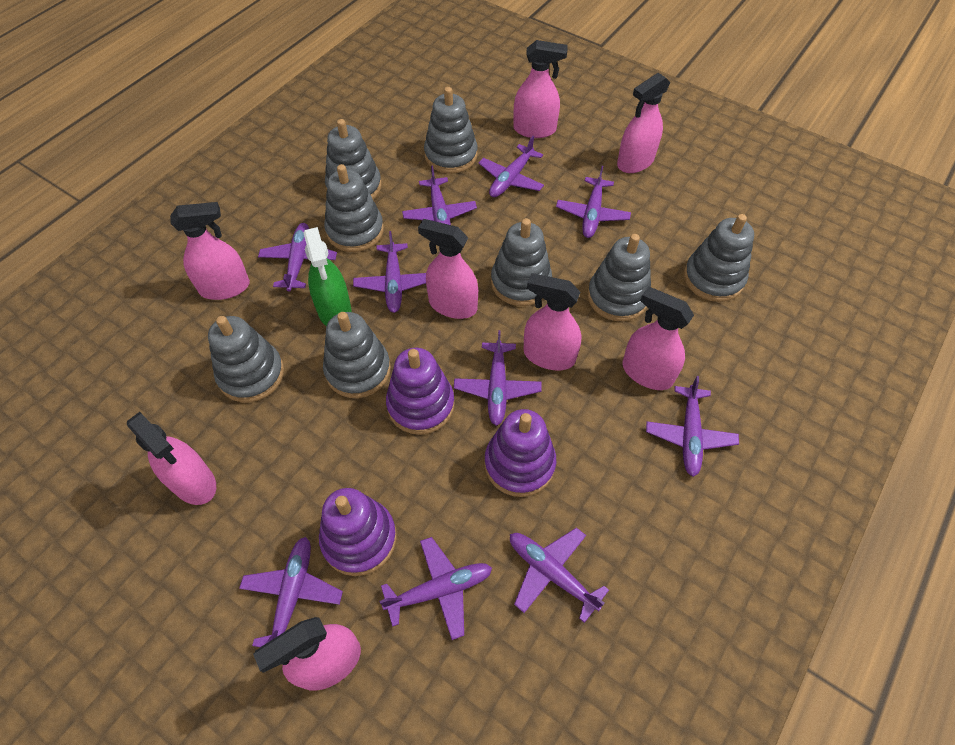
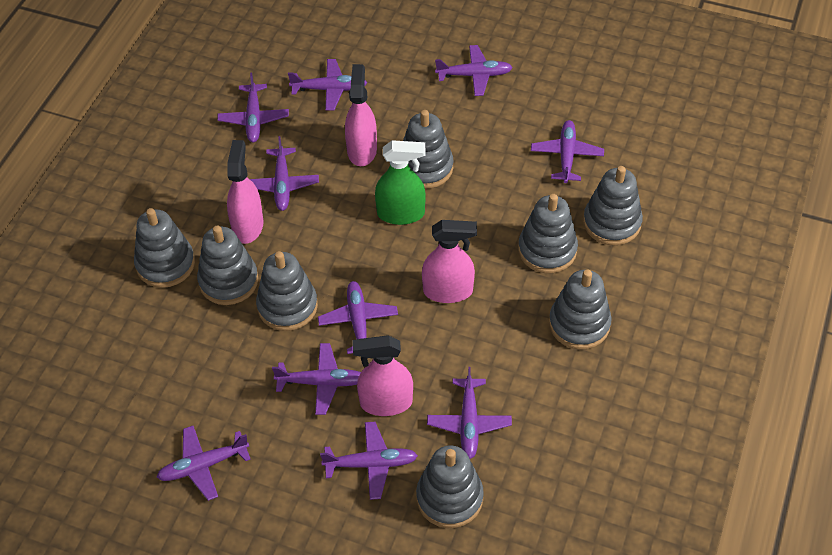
pink spray bottle: 8 -> 4
purple stacking toy: 3 -> 0

